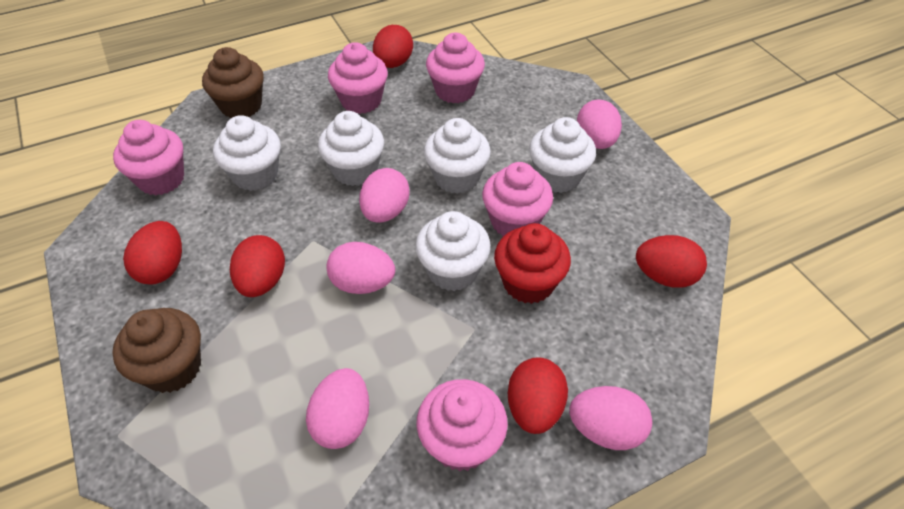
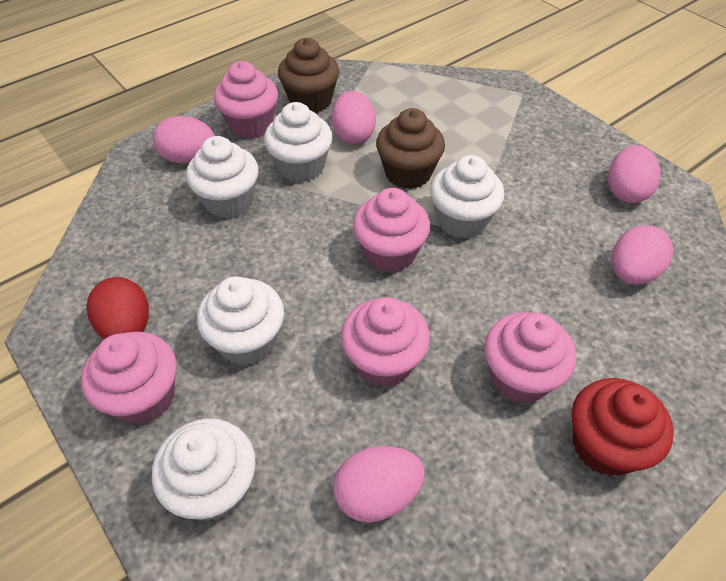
red egg: 5 -> 1

